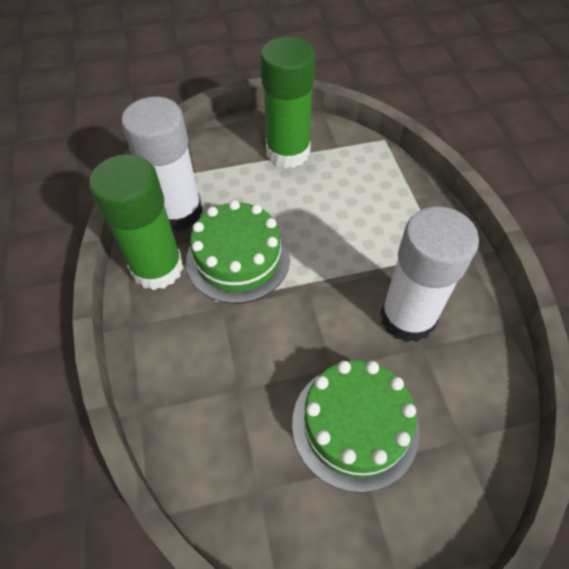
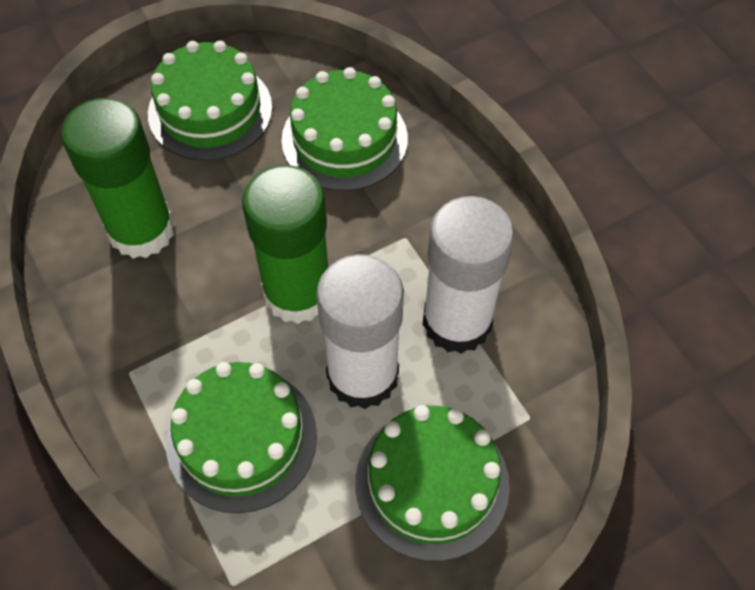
green cake: 2 -> 4

